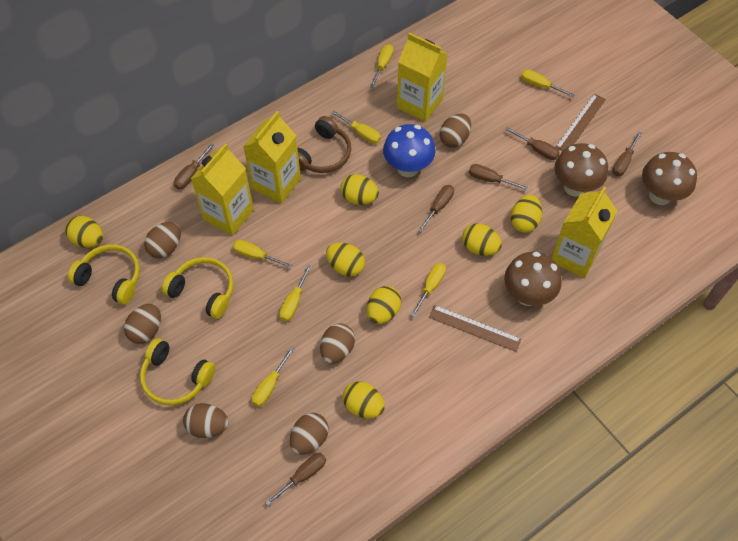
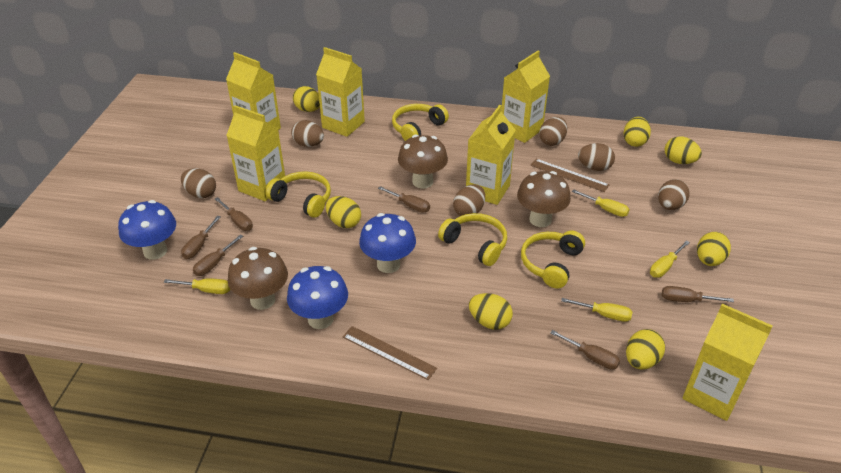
blue mushroom: 1 -> 3
brown headphones: 1 -> 0
yellow carton: 4 -> 6
yellow headphones: 3 -> 4
yellow screwdriver: 7 -> 4

